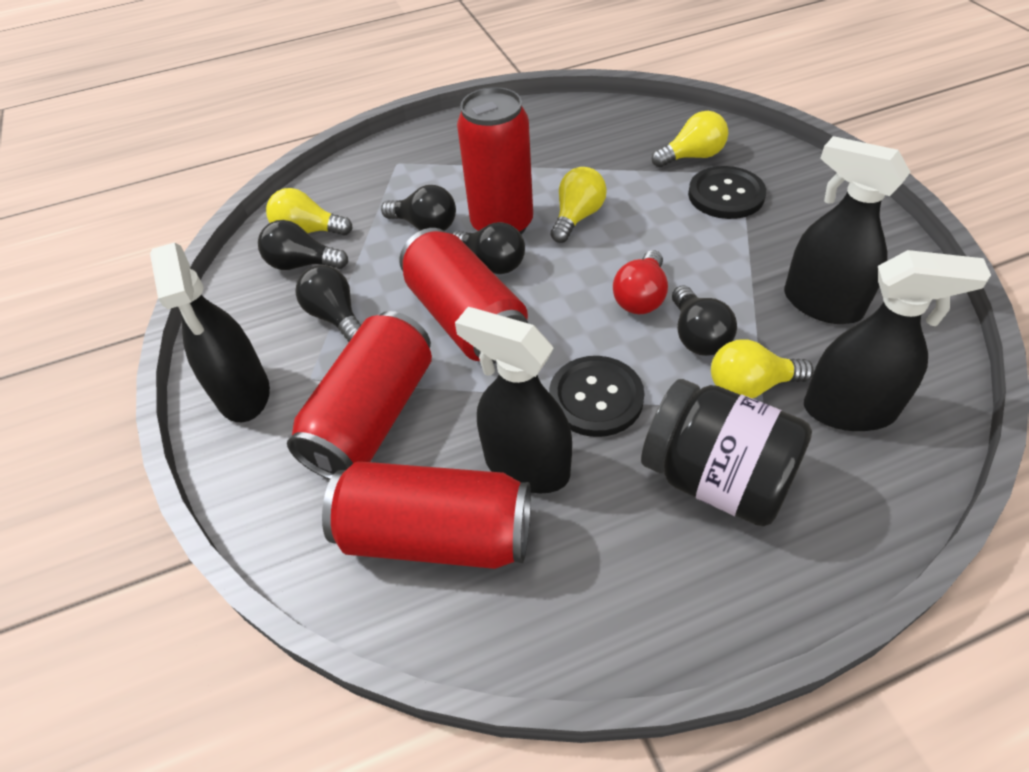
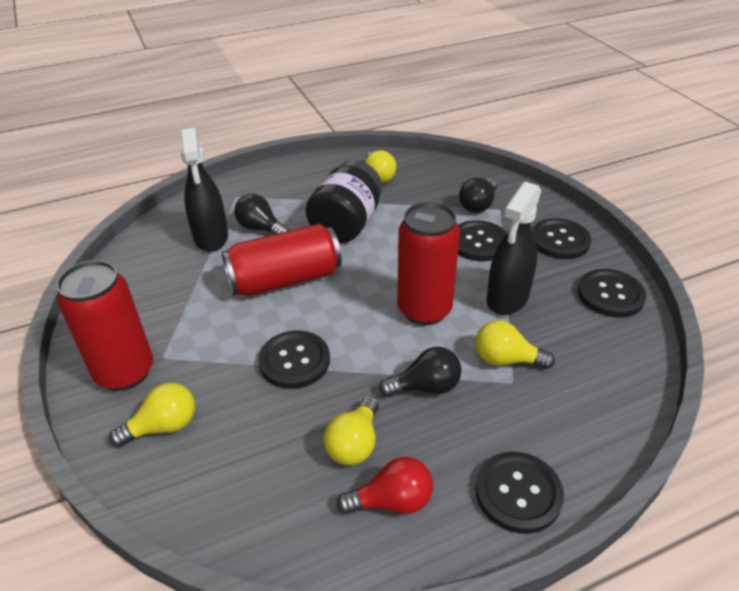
black button: 2 -> 5
black light bulb: 5 -> 3
black spray bottle: 4 -> 2
red can: 4 -> 3

